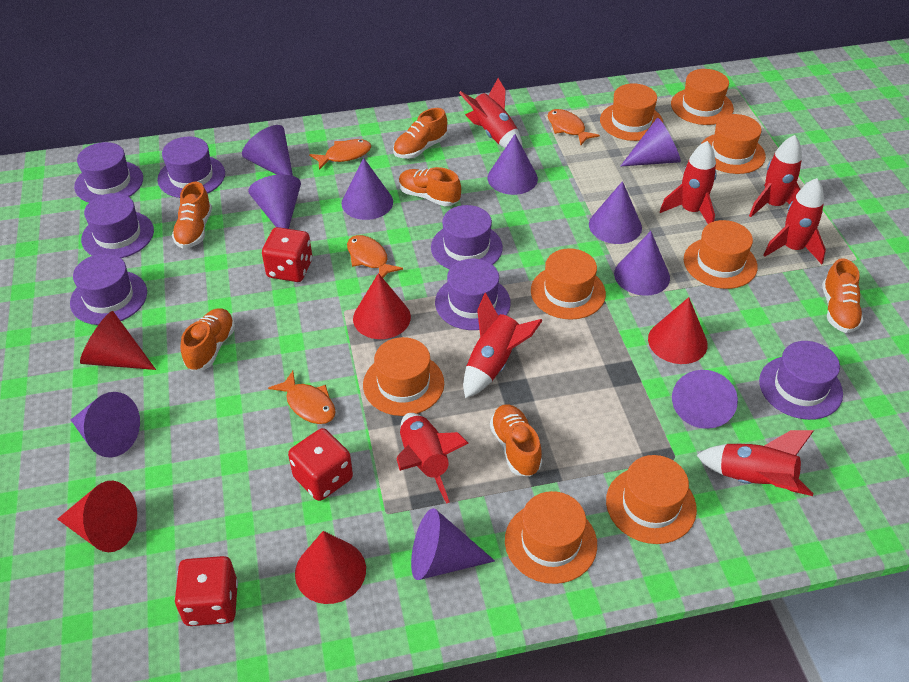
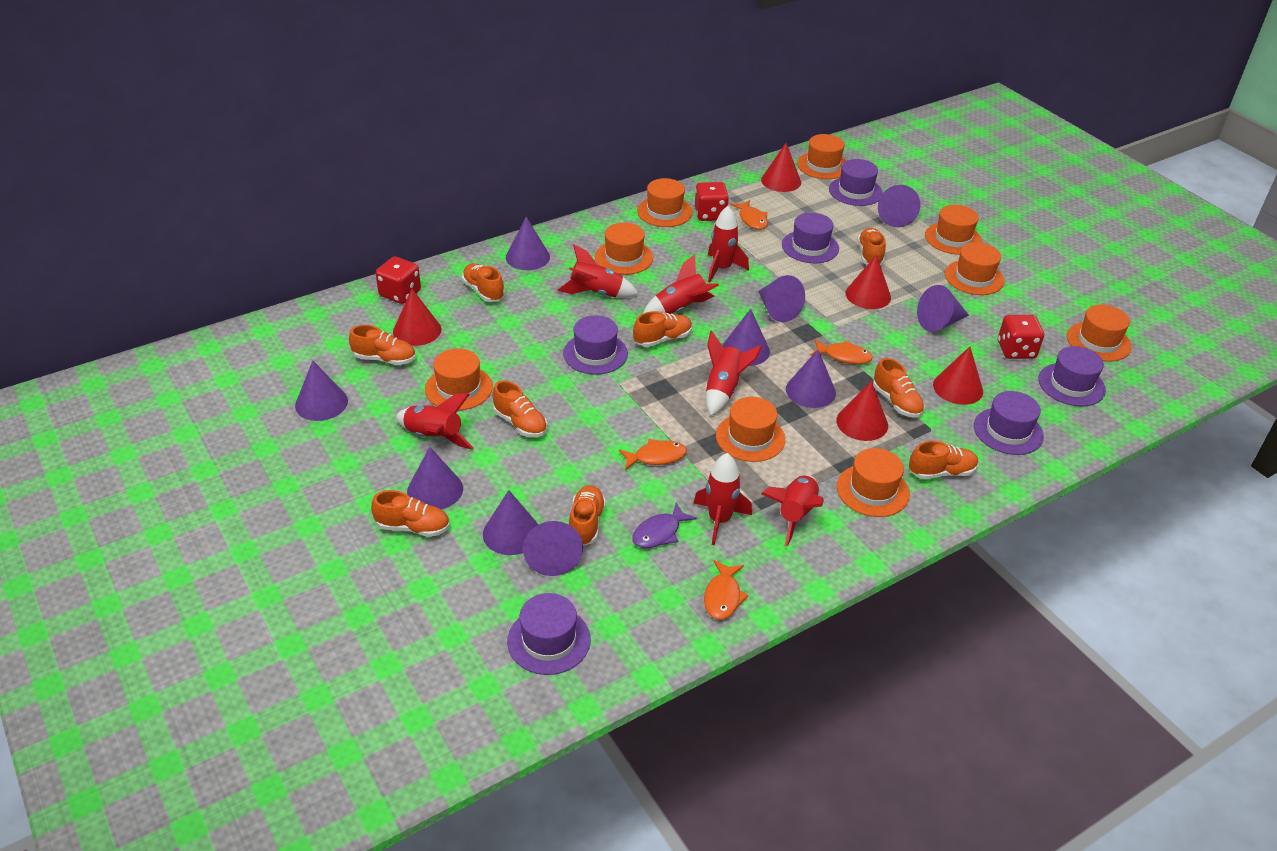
orange hat: 8 -> 9
orange shoe: 6 -> 9
purple fish: 0 -> 1
purple hat: 7 -> 6

